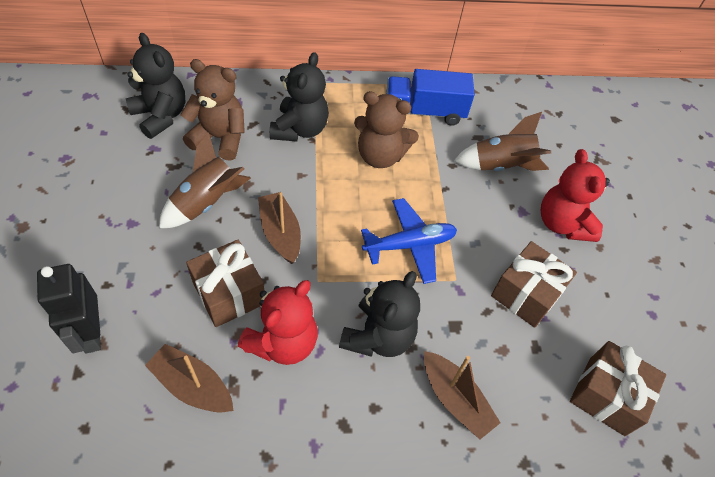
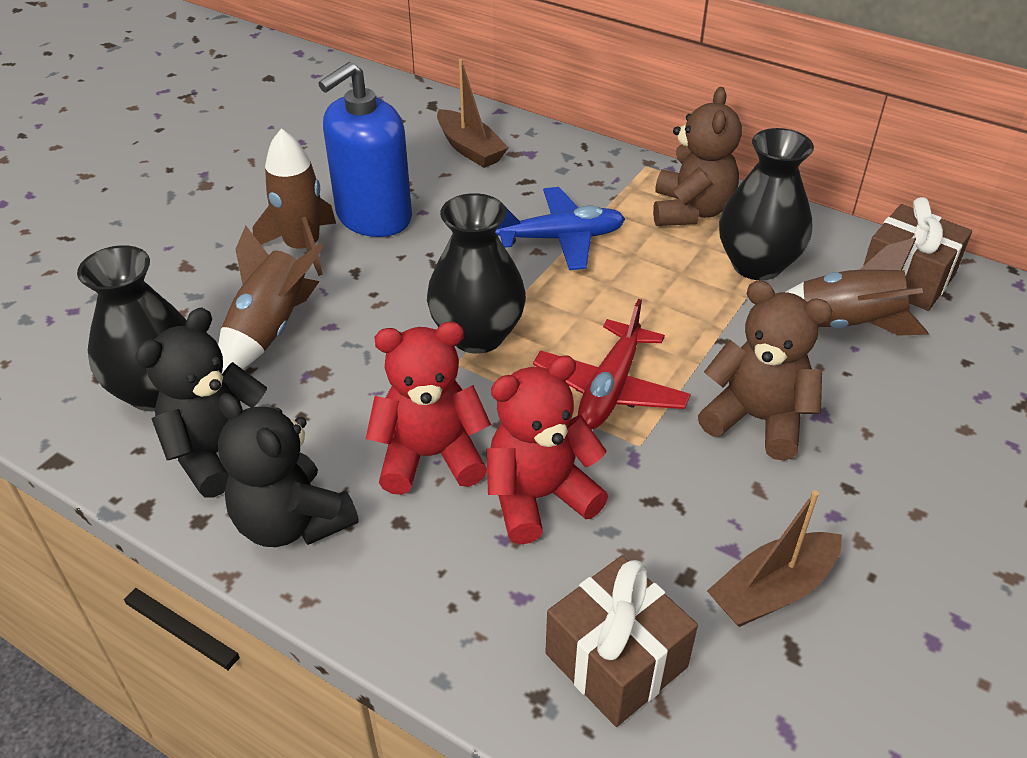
black robot: 1 -> 0
black teddy bear: 3 -> 2
black vase: 0 -> 3
blue soap dispenser: 0 -> 1
blue truck: 1 -> 0
brown boat: 3 -> 2
brown gift: 3 -> 2
brown rocket: 2 -> 3
red plane: 0 -> 1

